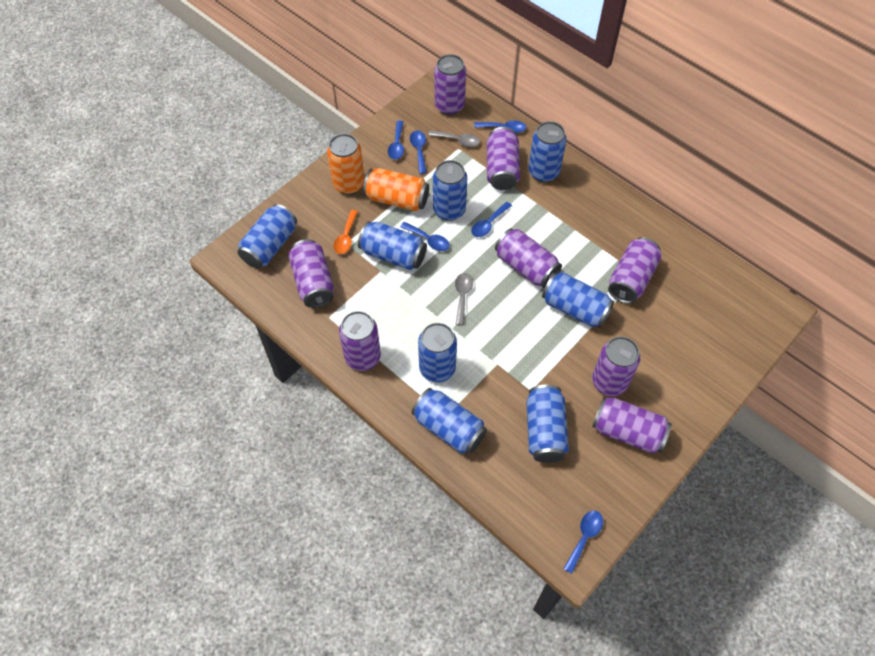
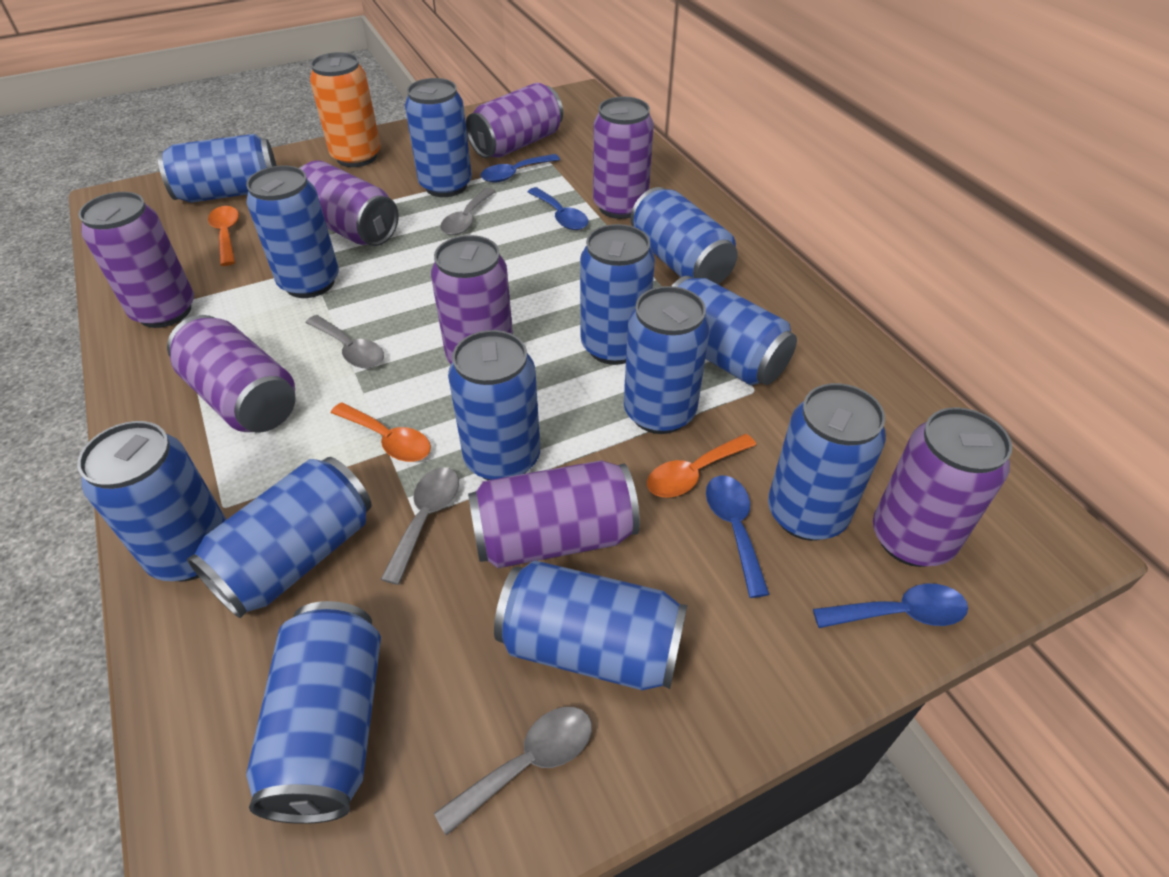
blue can: 8 -> 13
blue spoon: 6 -> 4
grey spoon: 2 -> 4
orange can: 2 -> 1
orange spoon: 1 -> 3

